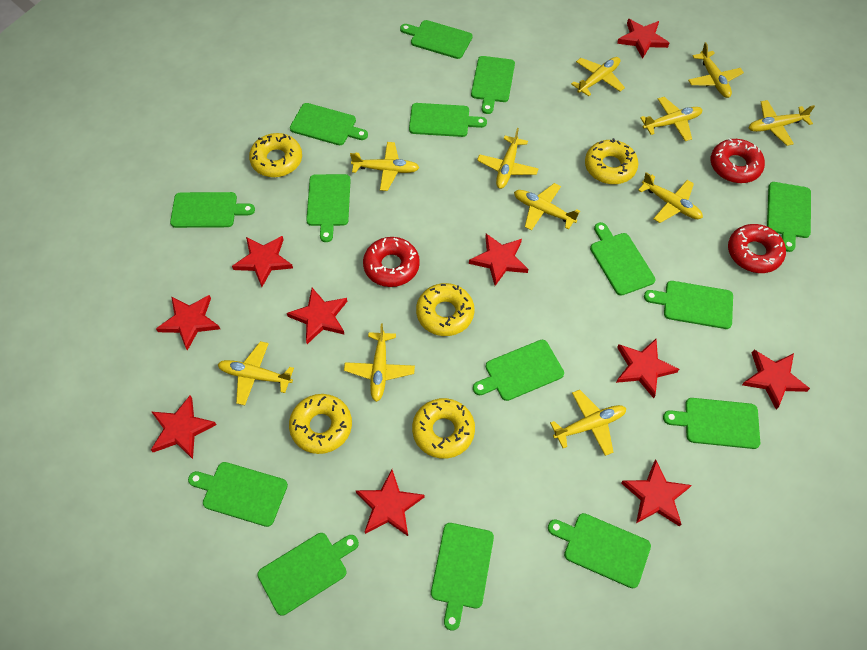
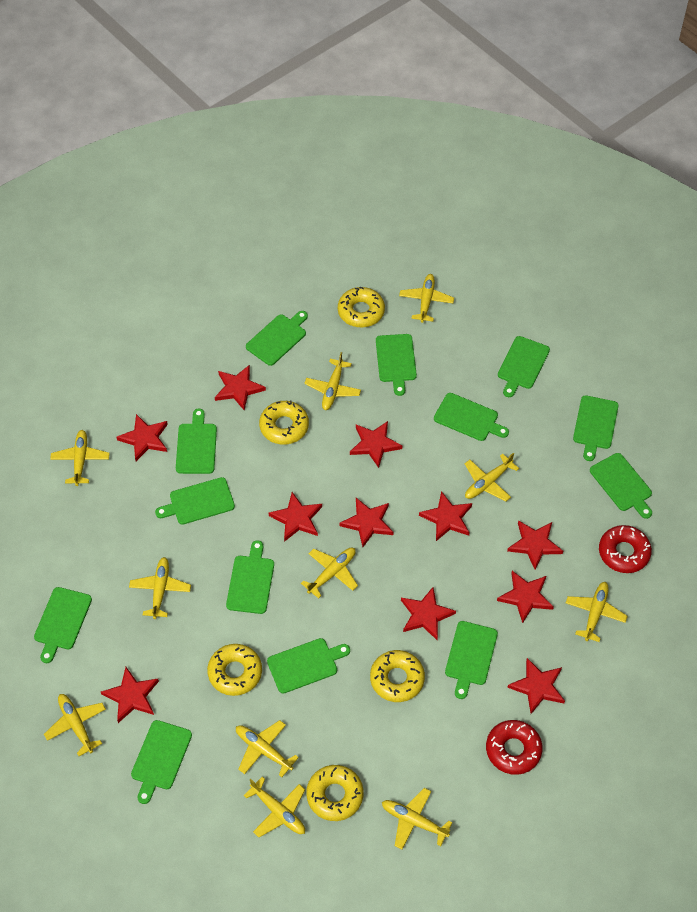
green cutting board: 15 -> 13
red donut: 3 -> 2
red star: 10 -> 11

